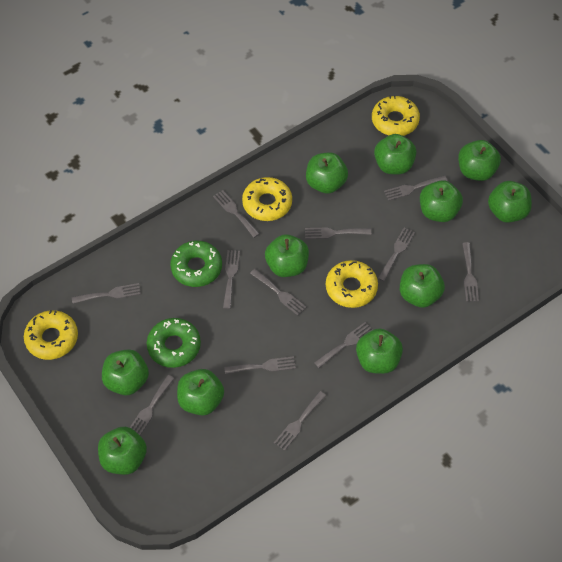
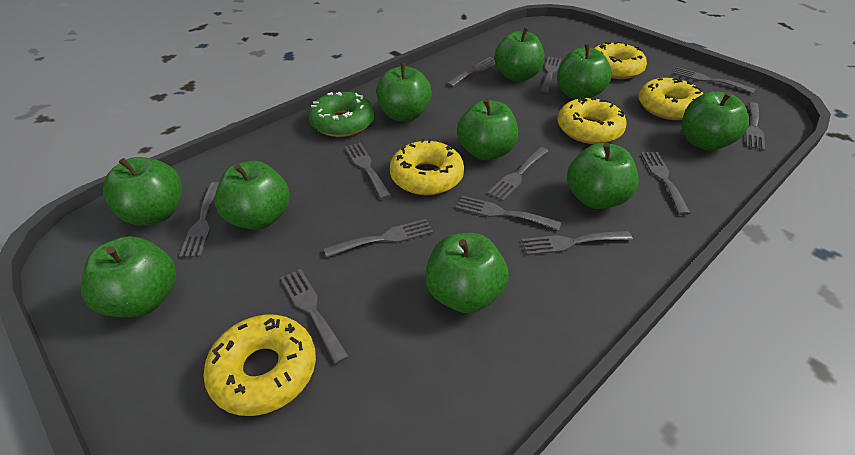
green apple: 11 -> 10
green donut: 2 -> 1
yellow donut: 4 -> 5

